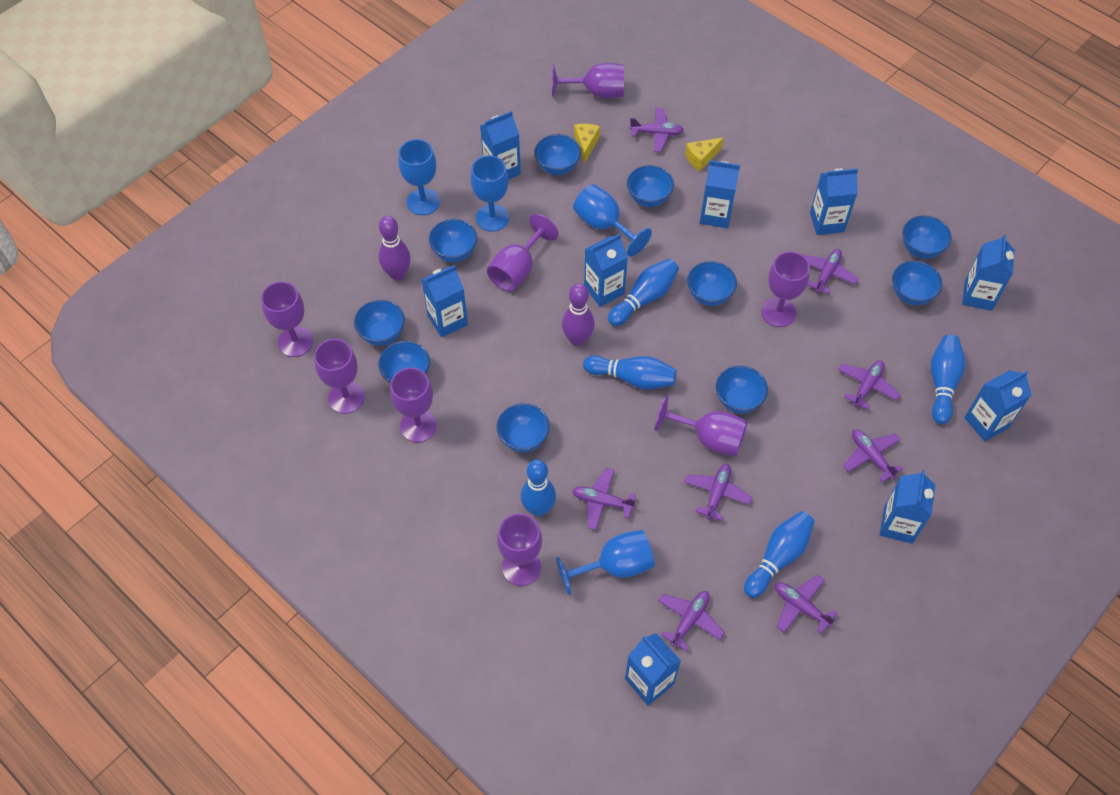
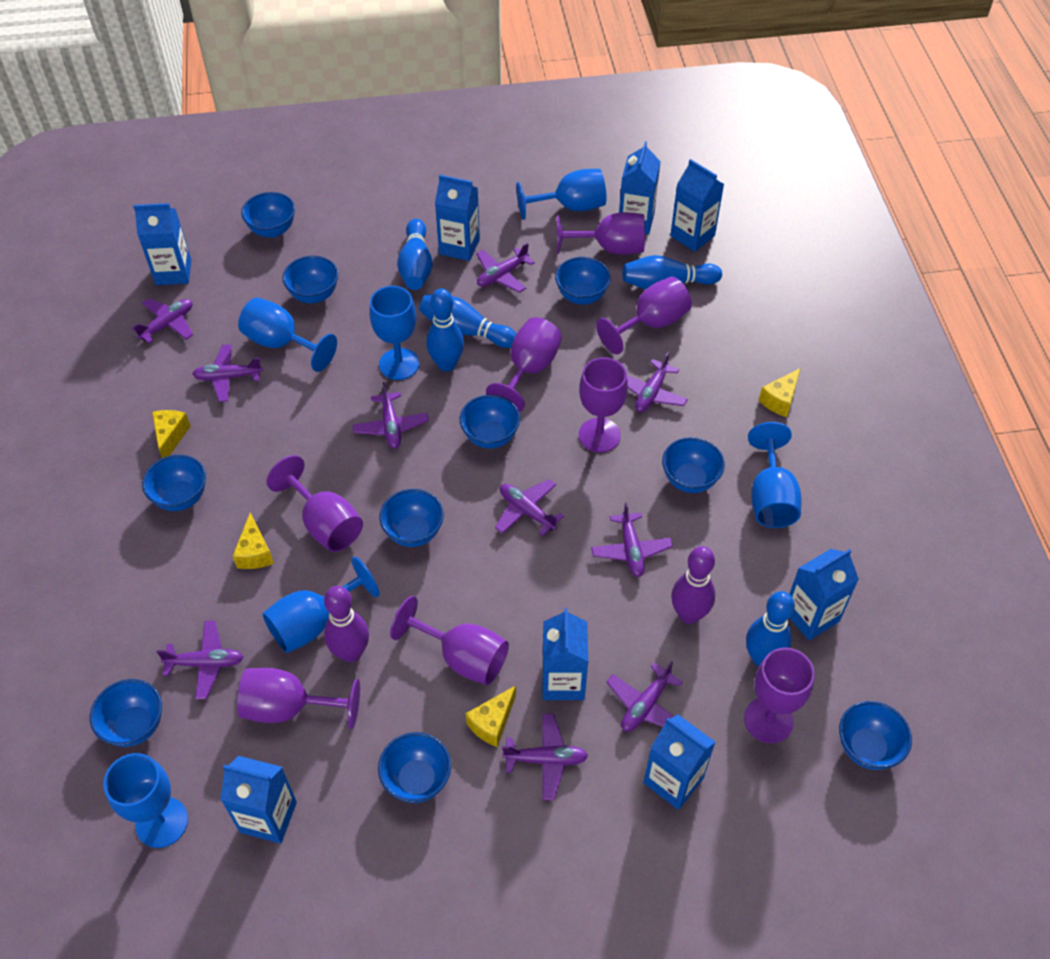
blue carton: 9 -> 8
blue goblet: 4 -> 6
purple plane: 8 -> 10
yellow cheese: 2 -> 4

